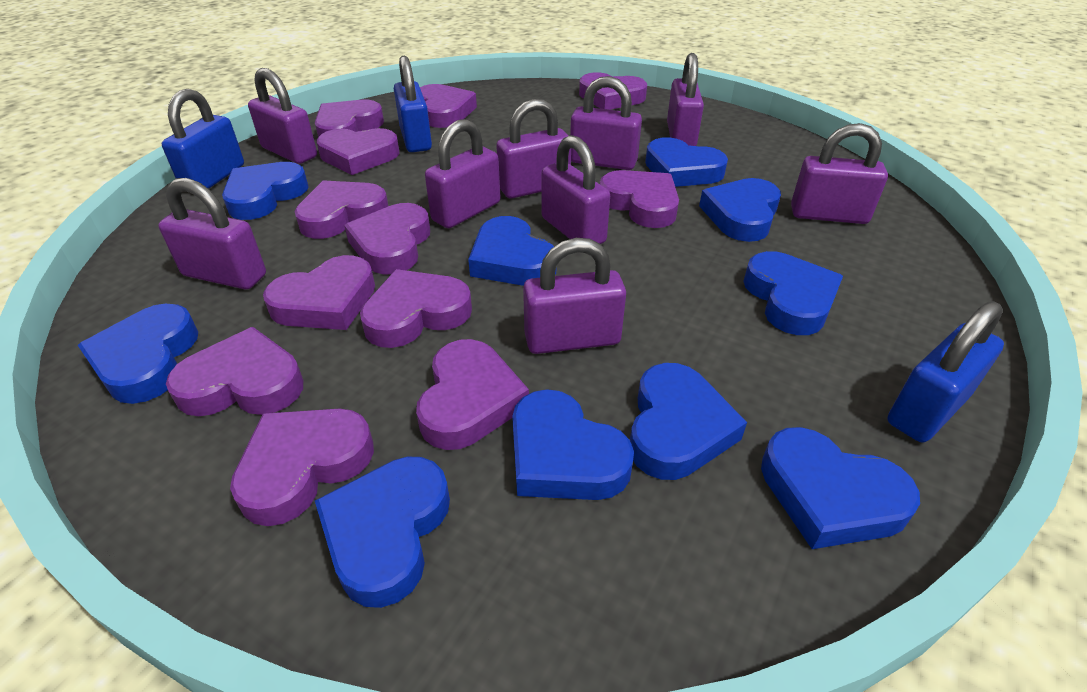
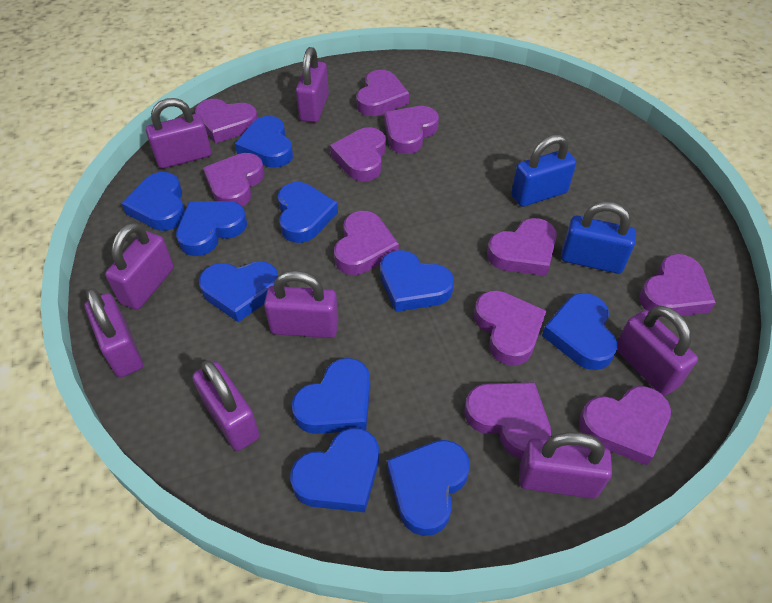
blue padlock: 3 -> 2
purple heart: 12 -> 11
purple padlock: 9 -> 8

